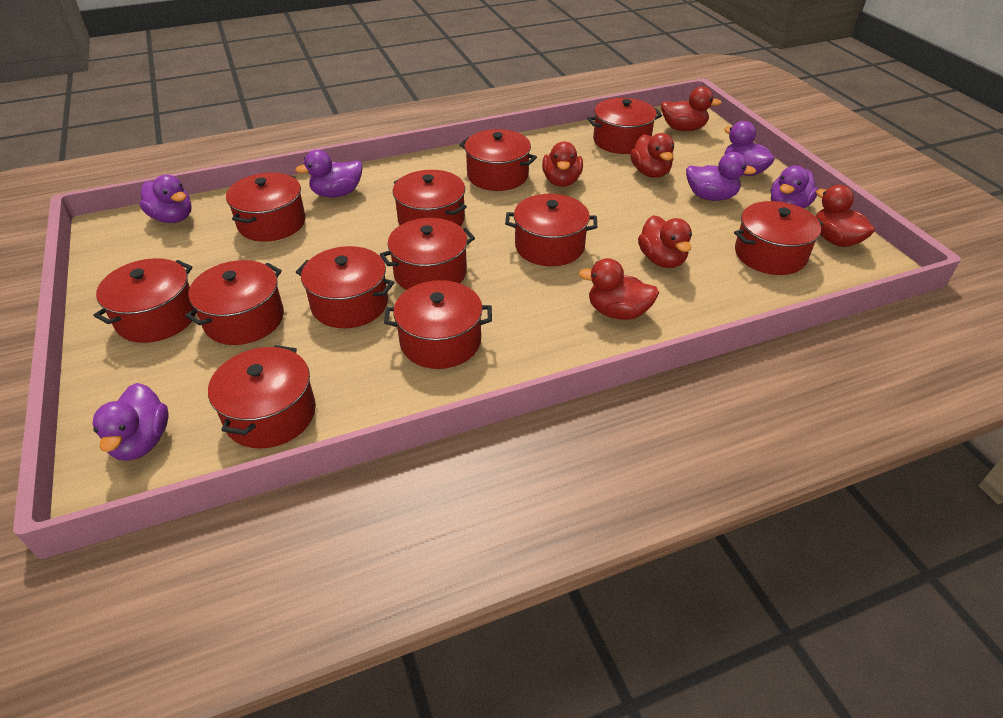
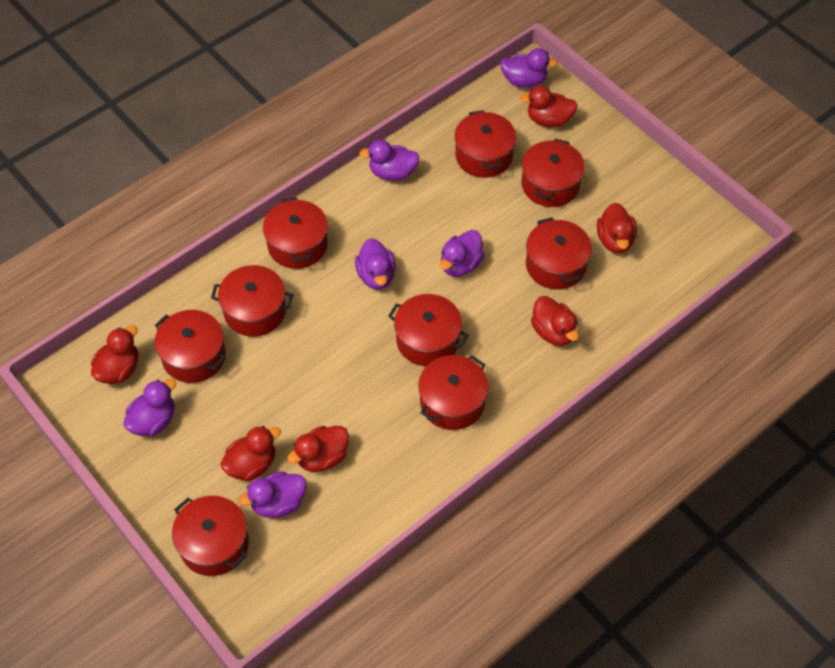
red pot: 12 -> 9

